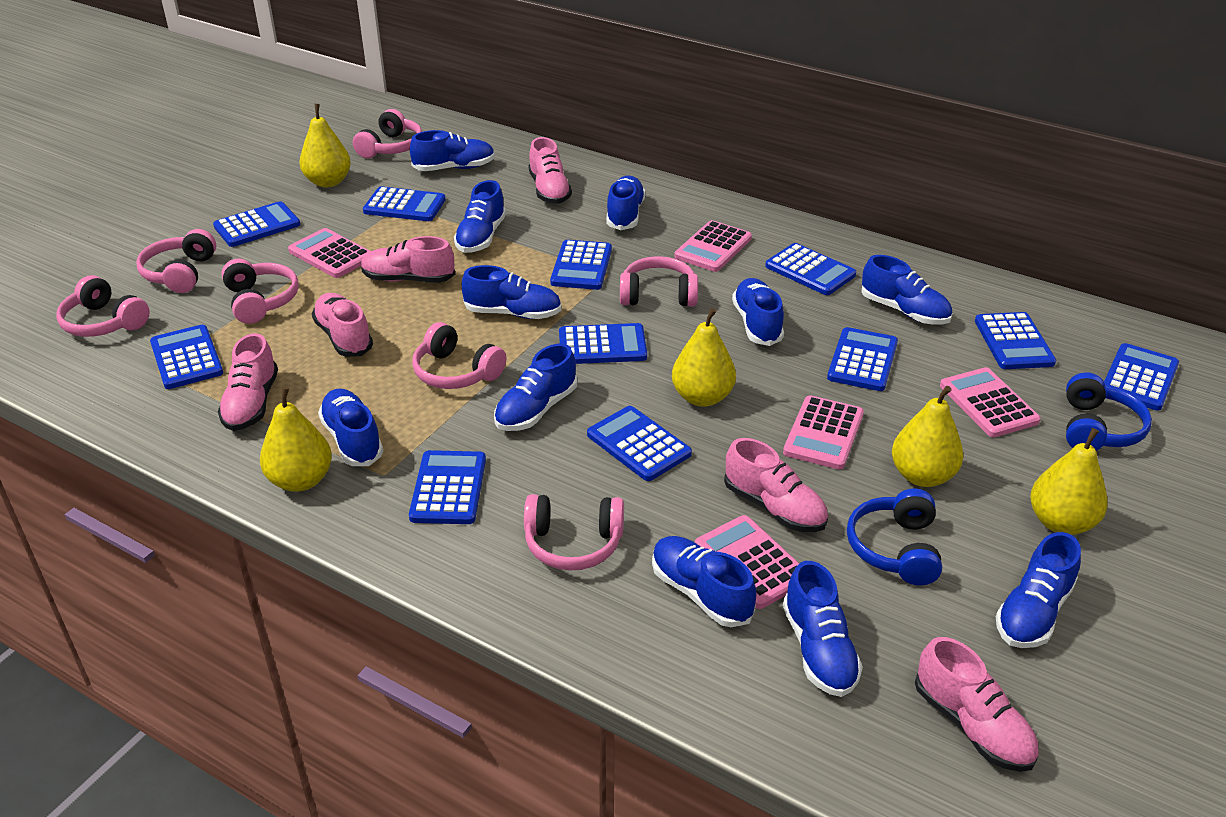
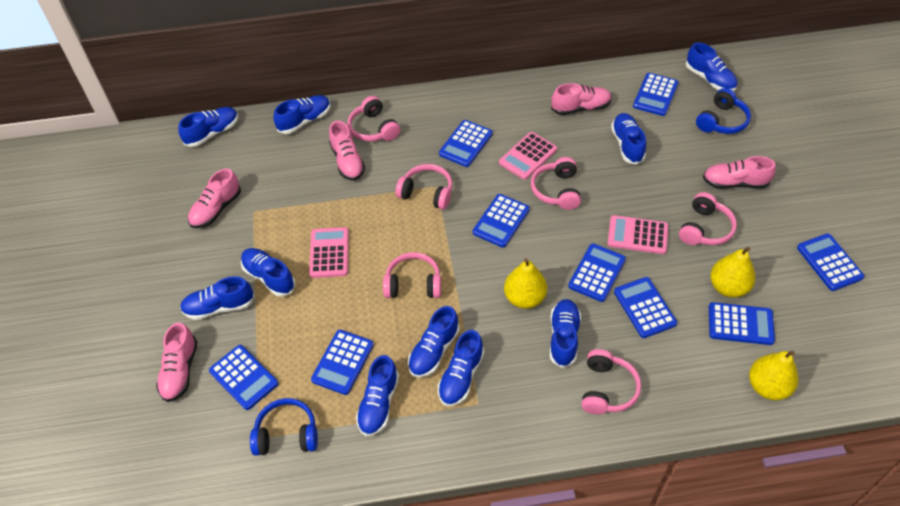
blue calculator: 11 -> 9
blue shoe: 11 -> 10
pink calculator: 5 -> 3
pink headphones: 7 -> 6
pink shoe: 6 -> 5
yellow pear: 5 -> 3

